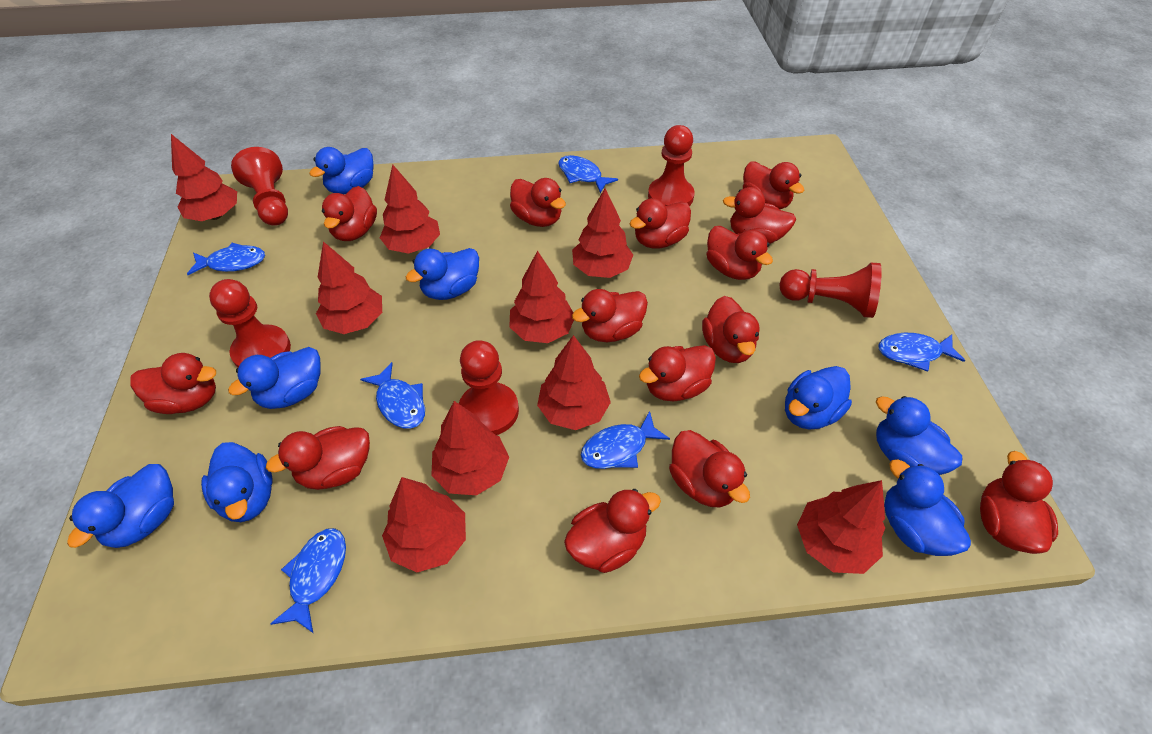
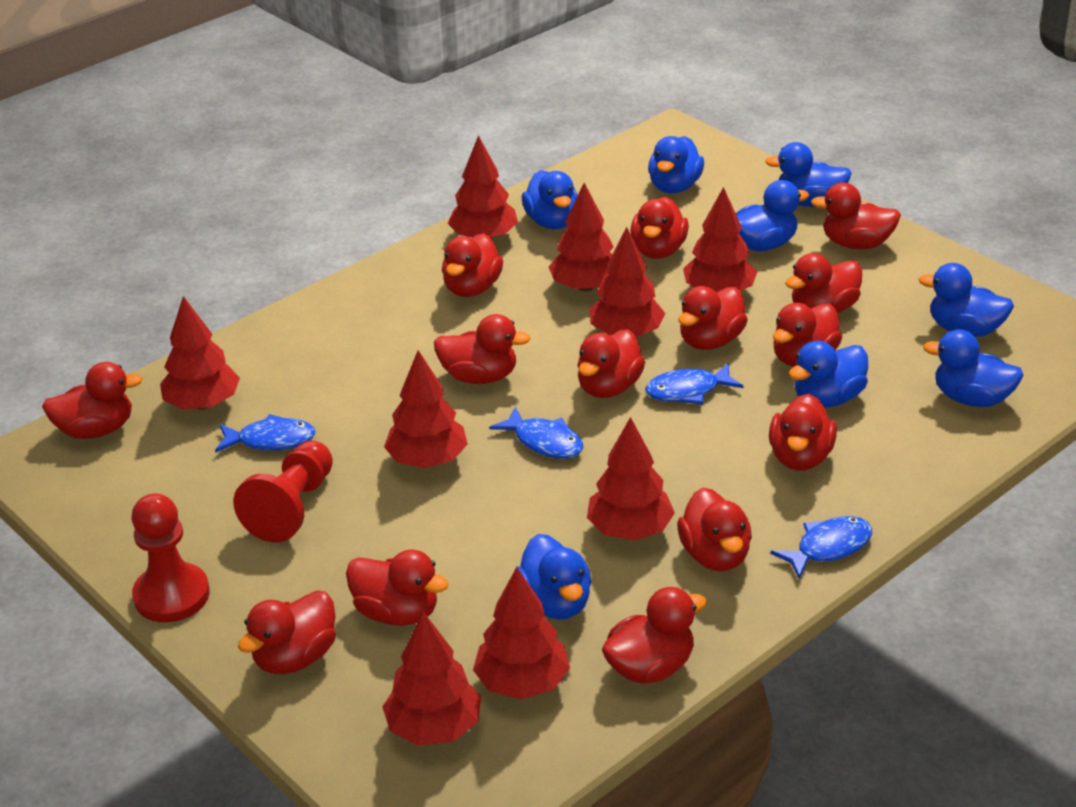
blue fish: 6 -> 4
red pawn: 5 -> 2

